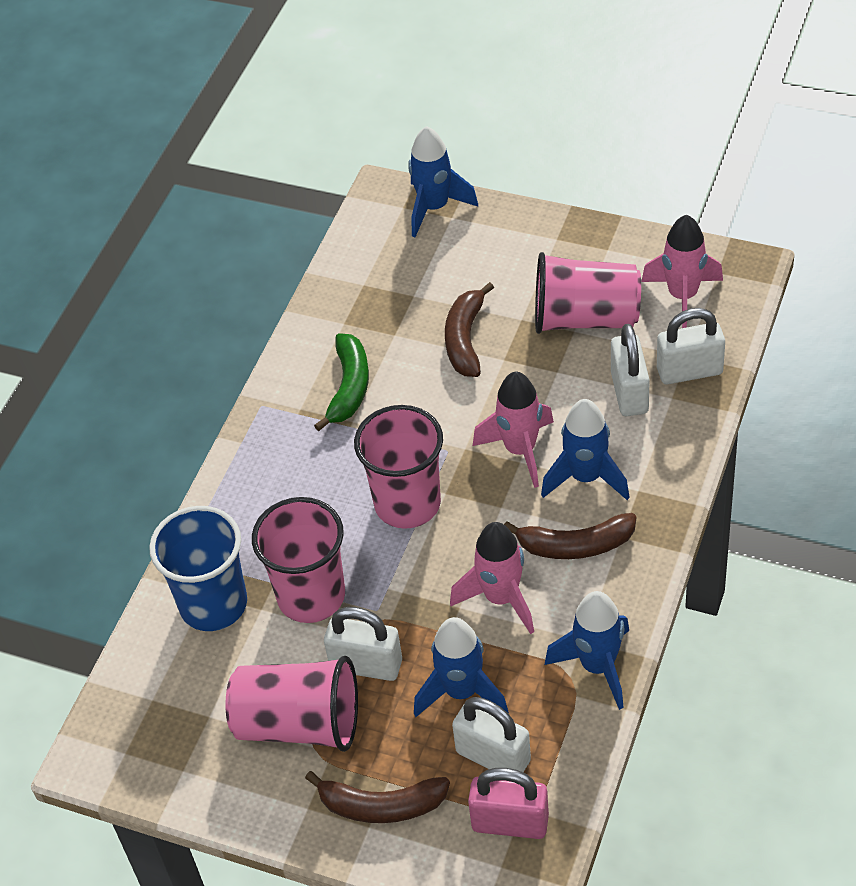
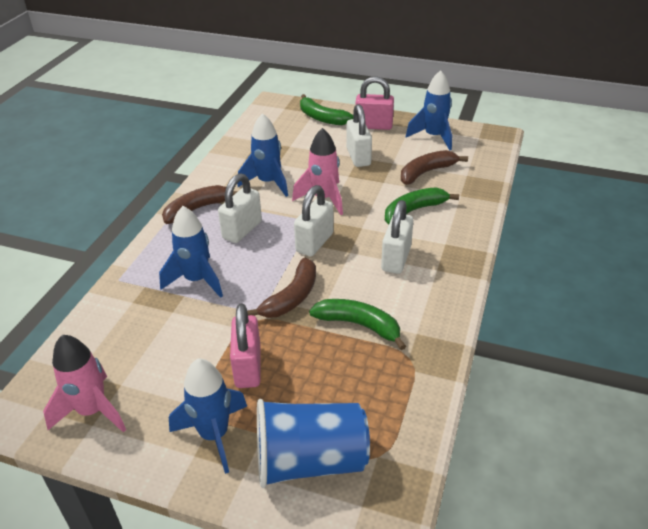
green banana: 1 -> 3
pink cup: 4 -> 0
pink padlock: 1 -> 2
pink rocket: 3 -> 2

